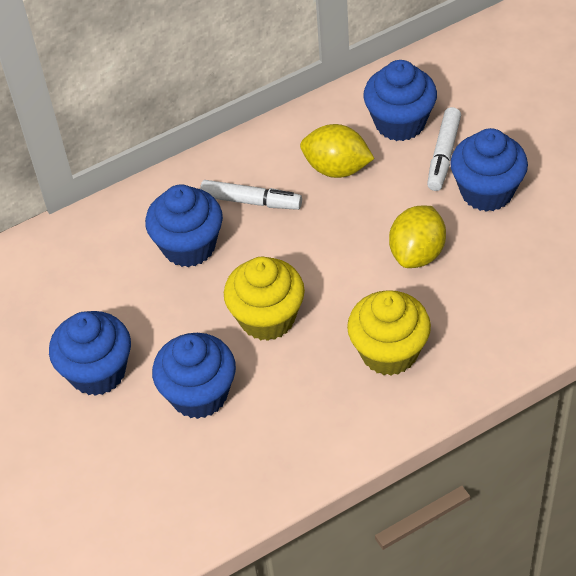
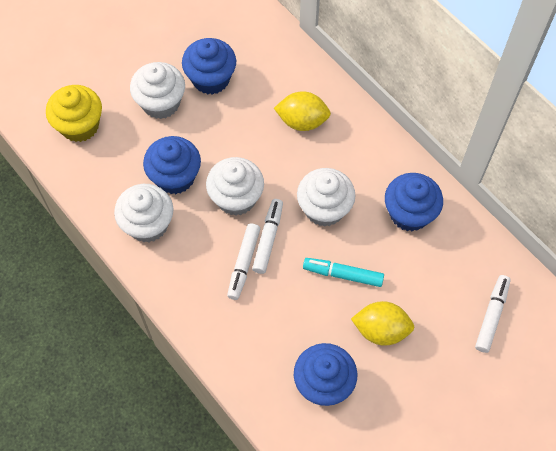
blue cupcake: 5 -> 4
turquoise marker: 0 -> 1
white cupcake: 0 -> 4
white marker: 2 -> 3
yellow cupcake: 2 -> 1

